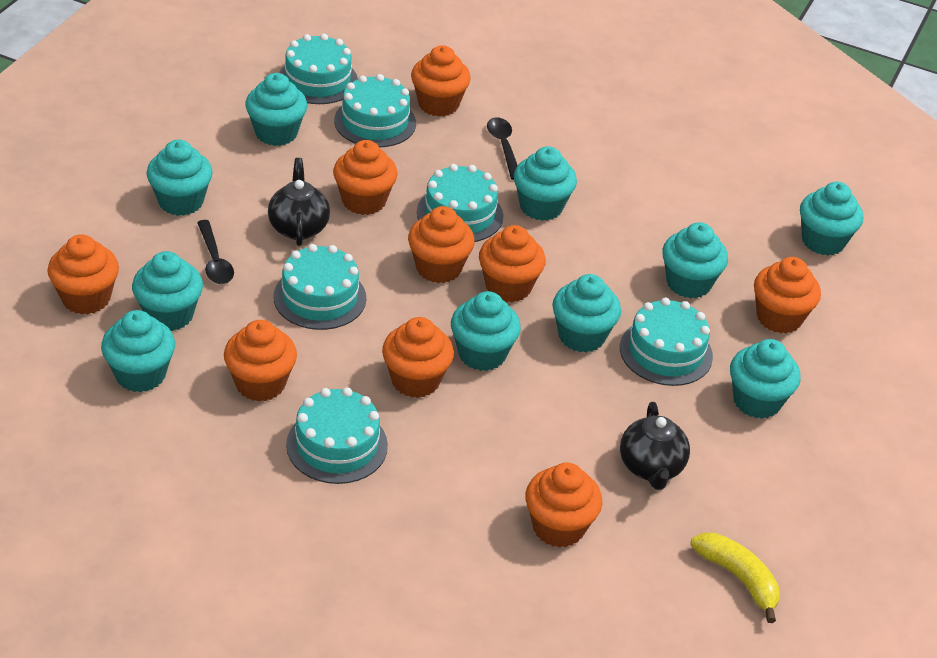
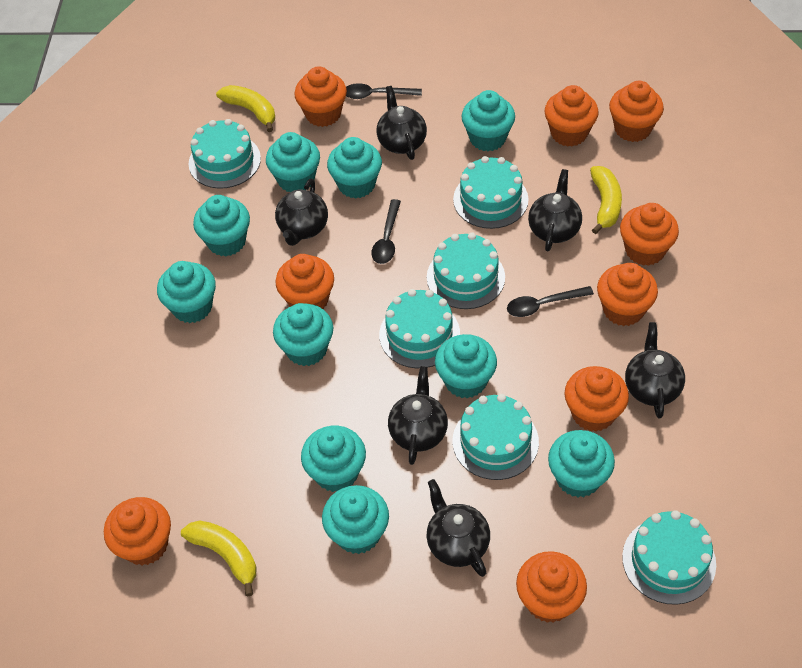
black spoon: 2 -> 3
black teapot: 2 -> 6
yellow banana: 1 -> 3

